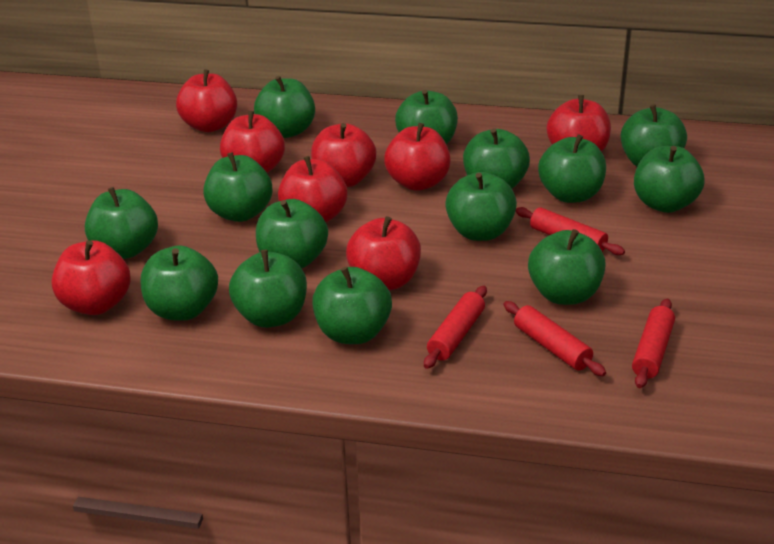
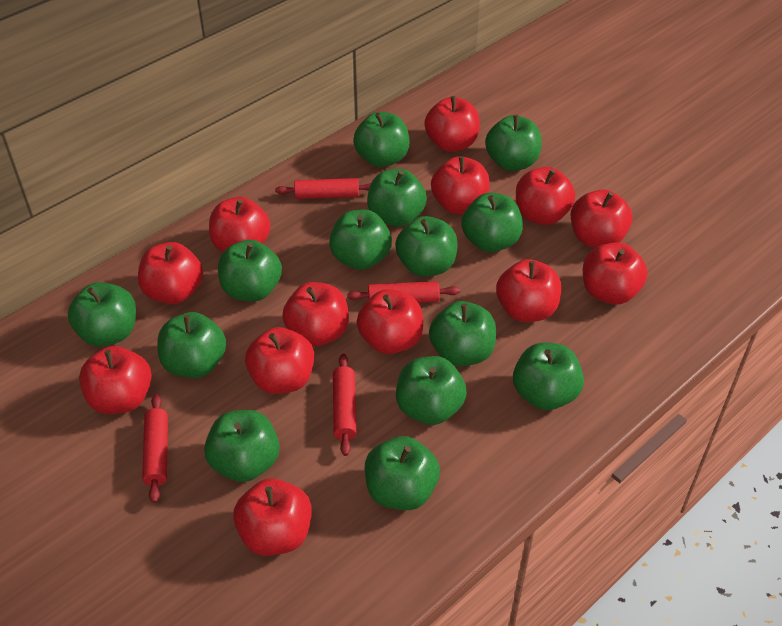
red apple: 8 -> 13

